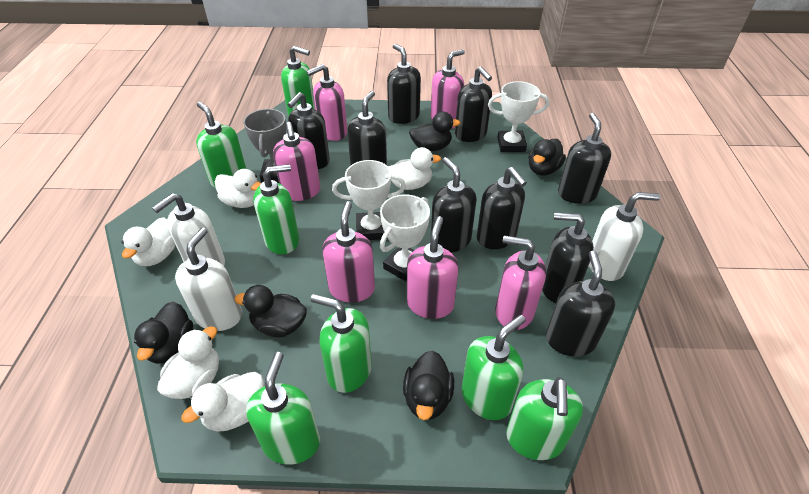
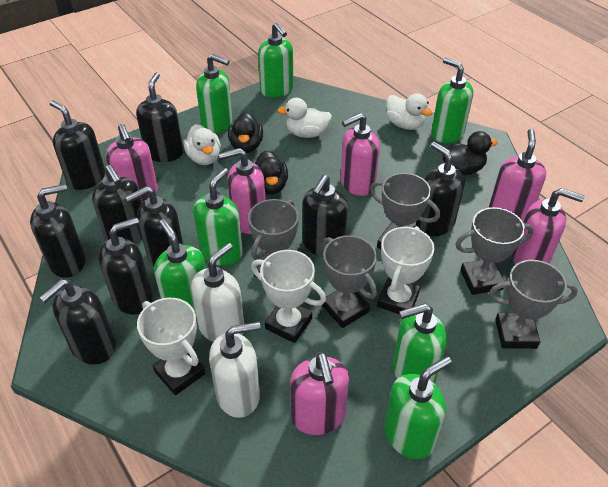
black duck: 5 -> 3
grey trophy: 1 -> 5
white duck: 5 -> 3
white soap dispenser: 3 -> 2

